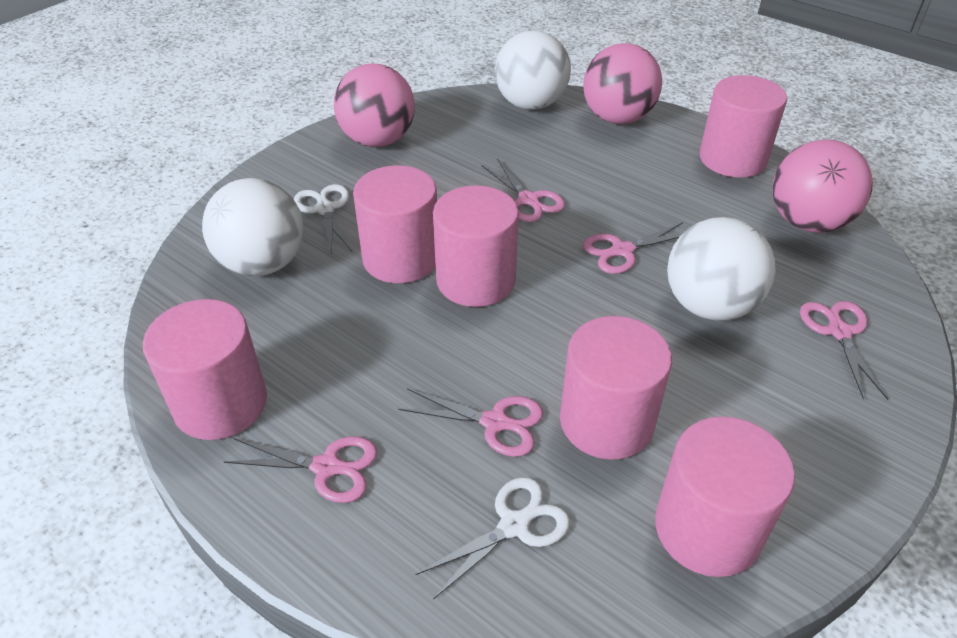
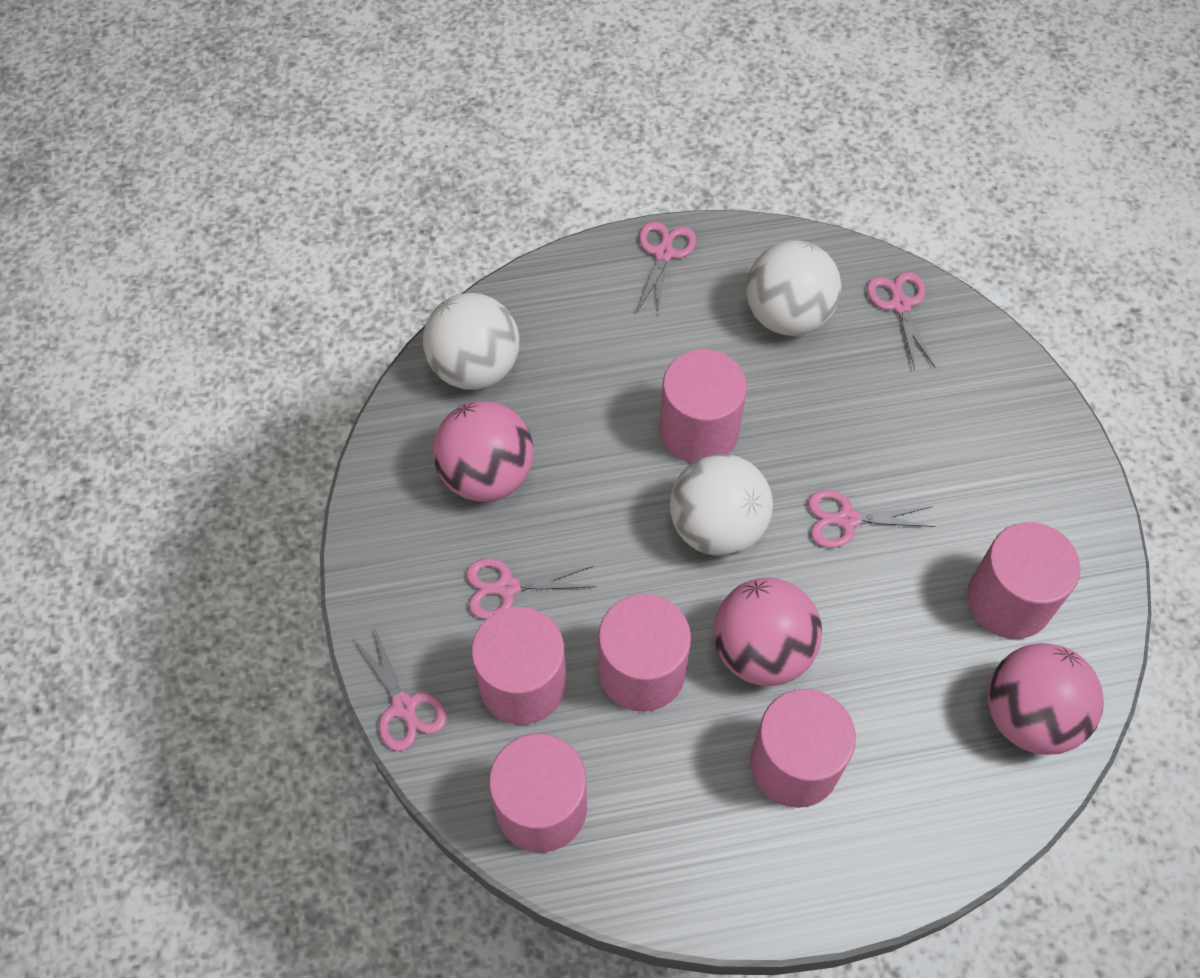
white scissors: 2 -> 0

